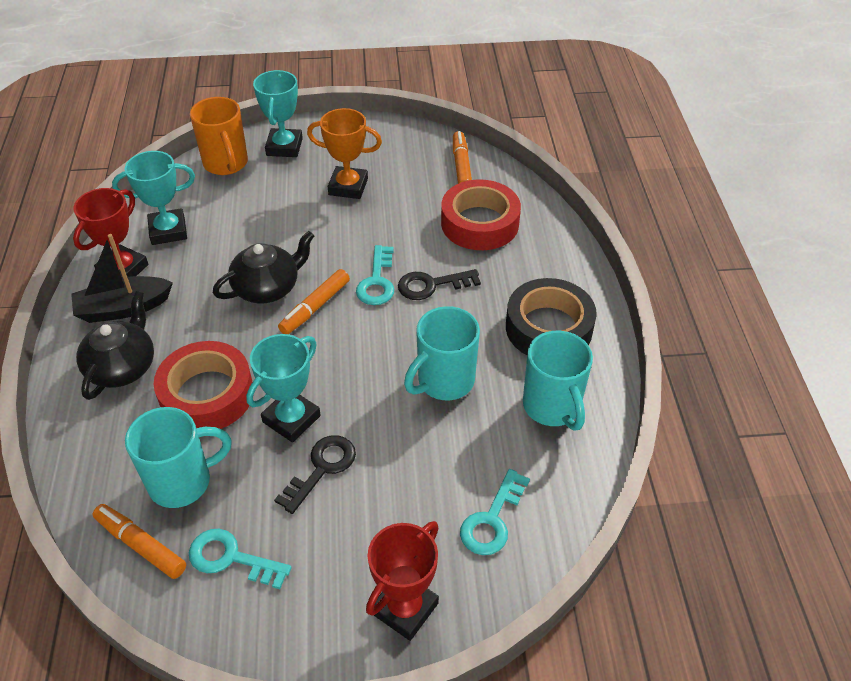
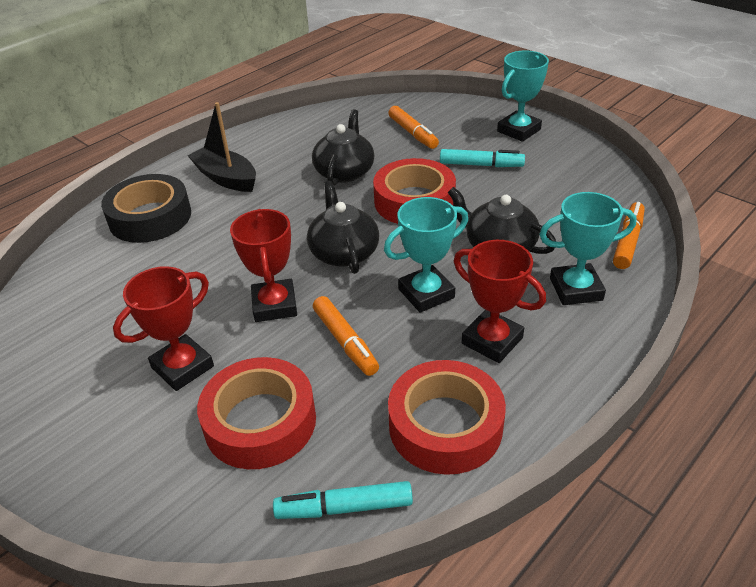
black key: 2 -> 0
black teapot: 2 -> 3
orange mug: 1 -> 0
orange trophy: 1 -> 0
red tape: 2 -> 3
red trophy: 2 -> 3
turquoise key: 3 -> 0
turquoise marker: 0 -> 2
turquoise mug: 3 -> 0

